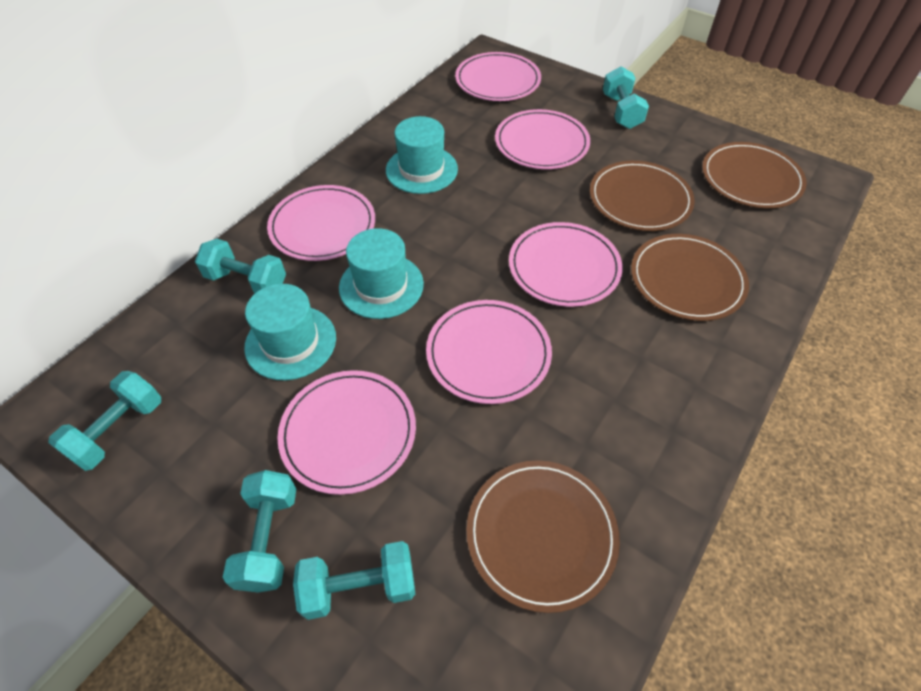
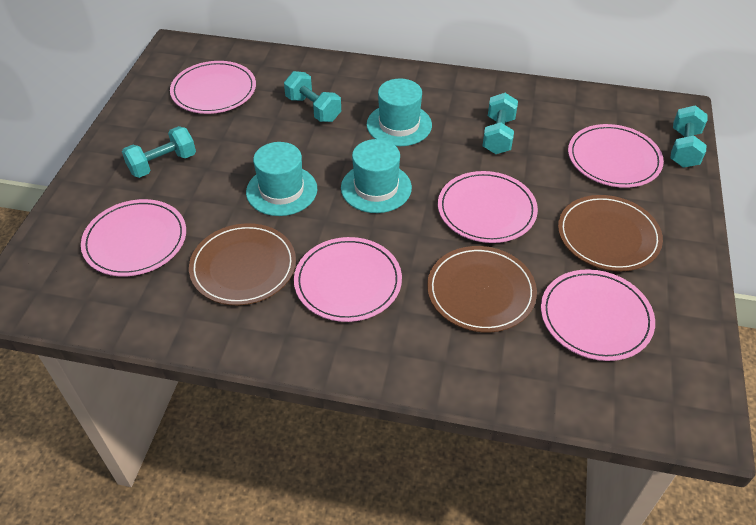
brown plate: 4 -> 3
turquoise dumbbell: 5 -> 4

